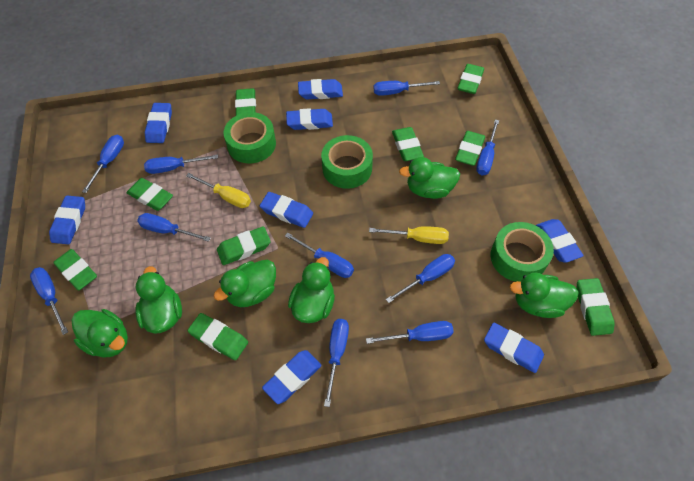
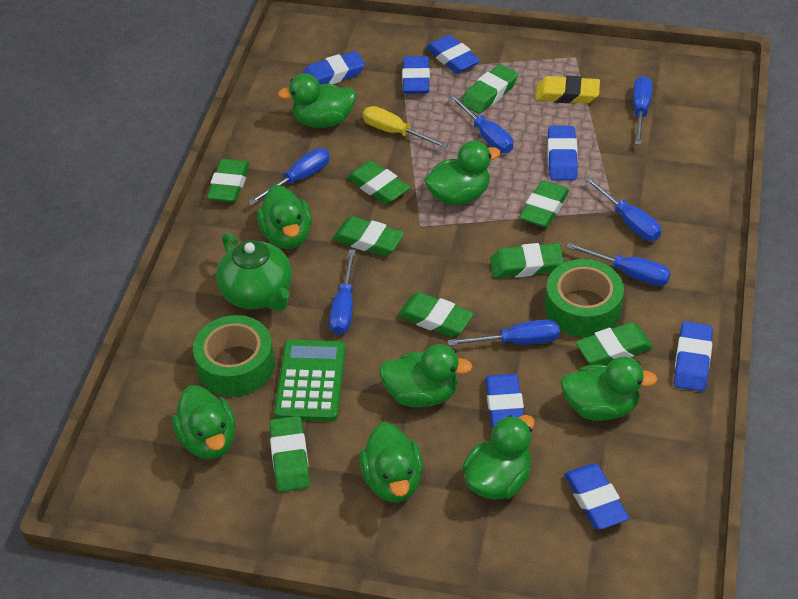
blue eraser: 8 -> 7
blue screwdriver: 10 -> 7
green calculator: 0 -> 1
green duck: 6 -> 8
green tape: 3 -> 2
green teapot: 0 -> 1
yellow eraser: 0 -> 1
yellow screwdriver: 2 -> 1

